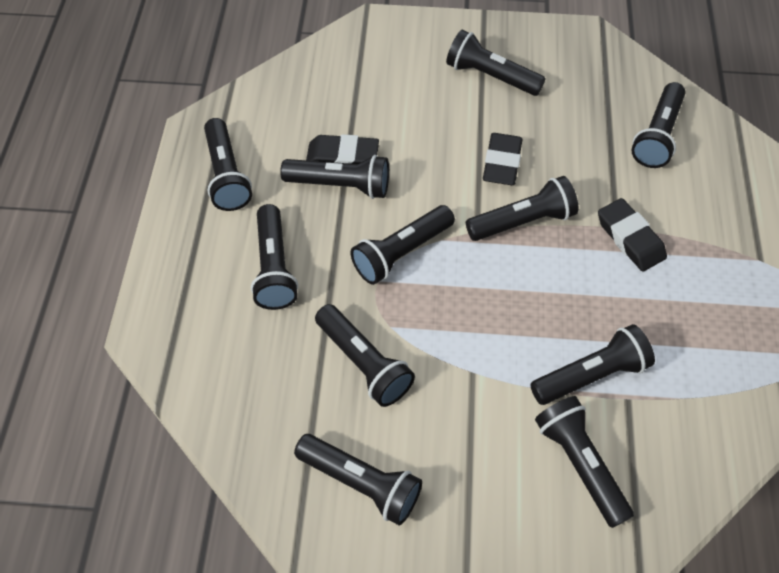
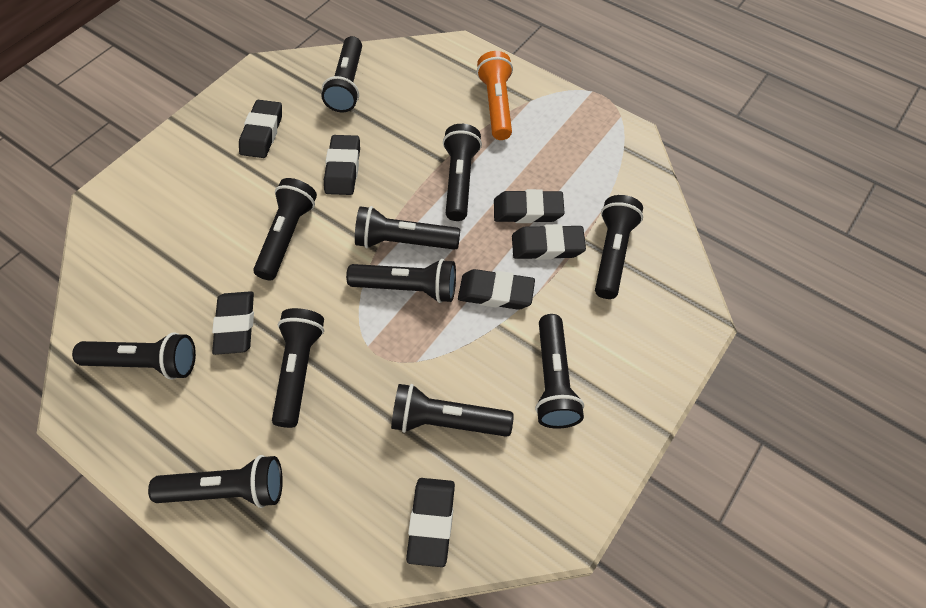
black eraser: 3 -> 7
orange flashlight: 0 -> 1

